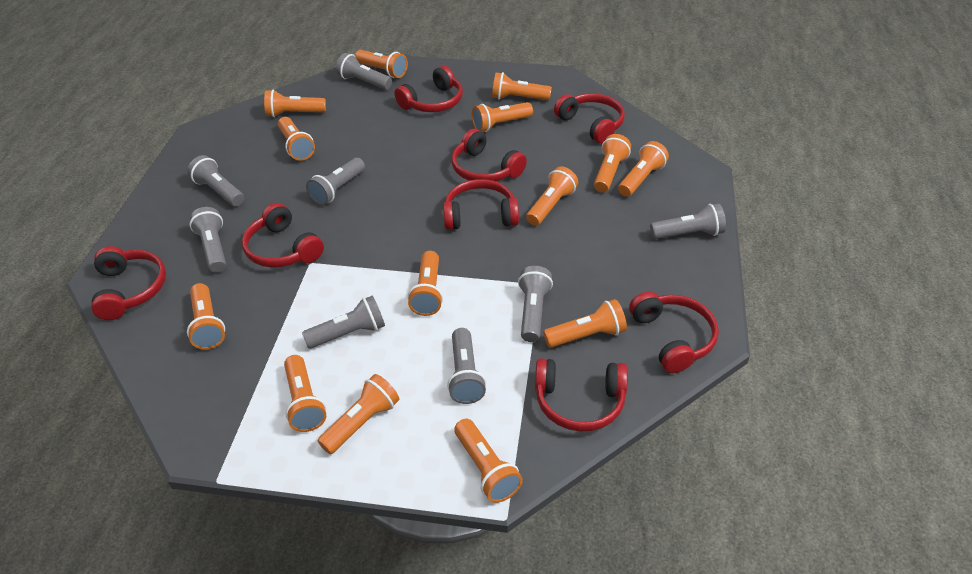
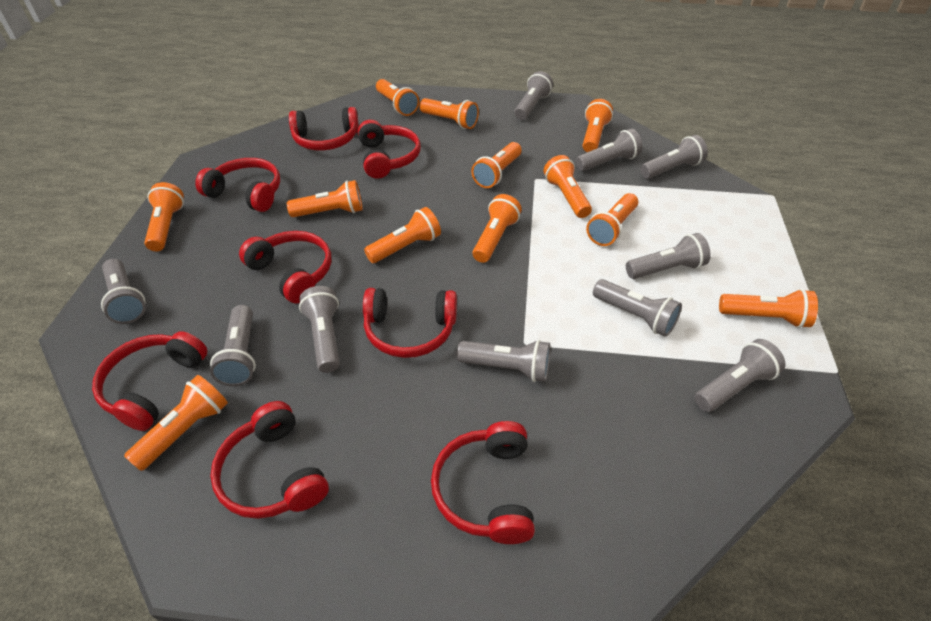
grey flashlight: 8 -> 10
orange flashlight: 14 -> 12

